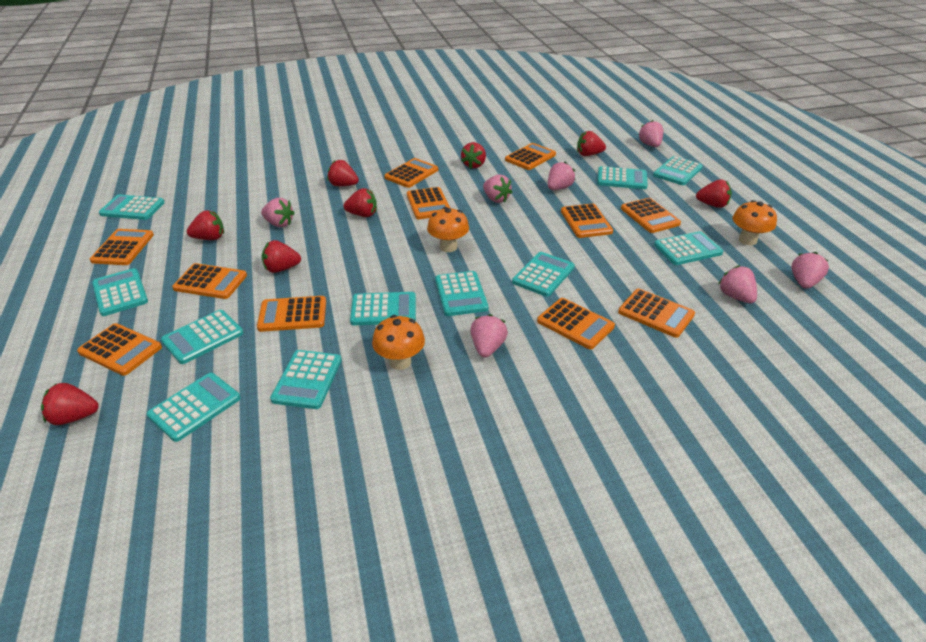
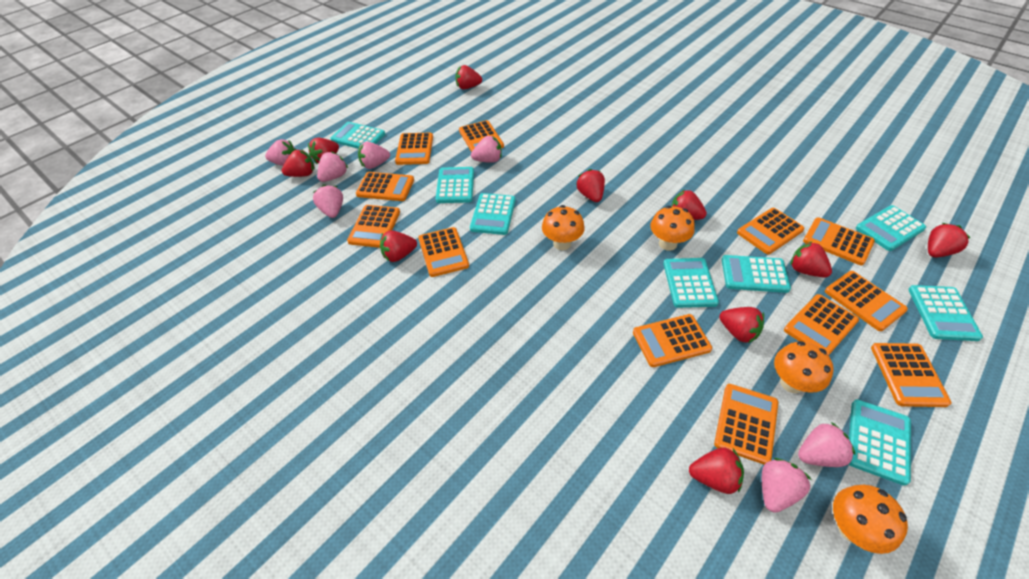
orange calculator: 11 -> 12
orange mushroom: 3 -> 4
red strawberry: 8 -> 10
turquoise calculator: 11 -> 8

